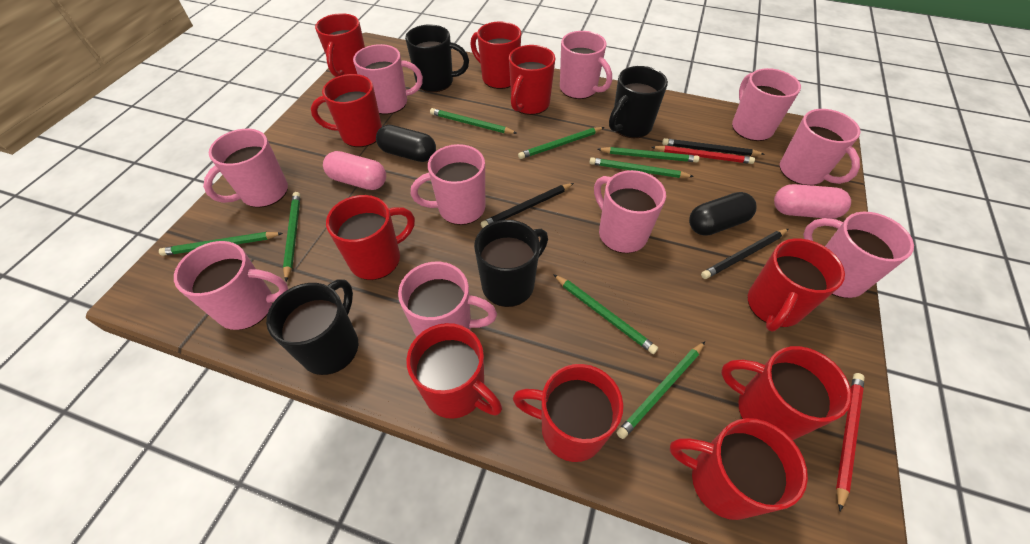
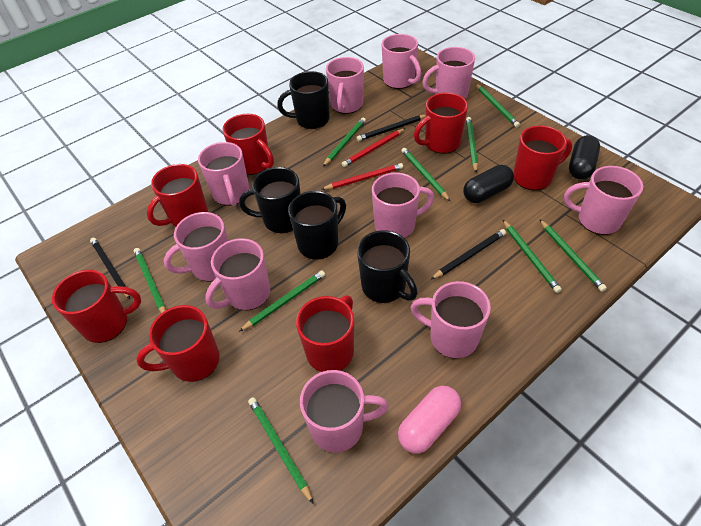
green pencil: 8 -> 9
pink capsule: 2 -> 1
red mug: 10 -> 7

